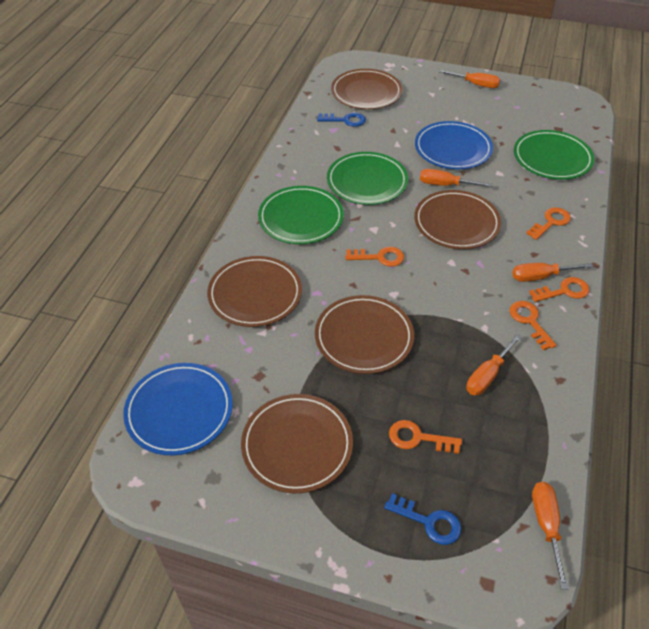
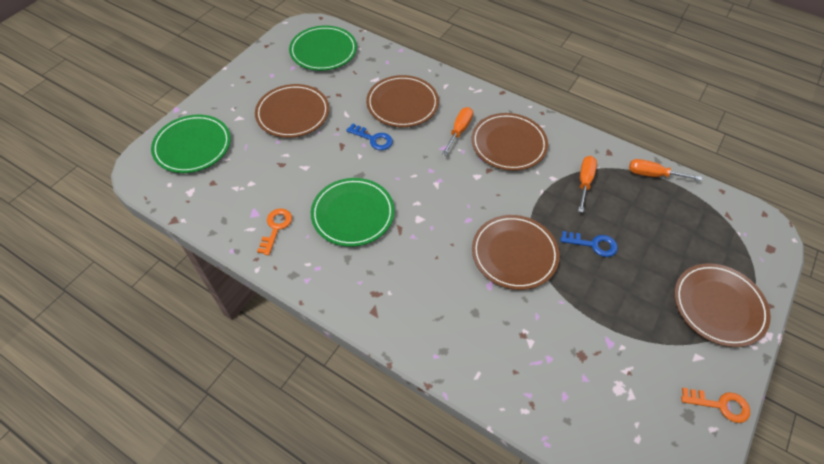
blue plate: 2 -> 0
orange key: 5 -> 2
orange screwdriver: 5 -> 3

